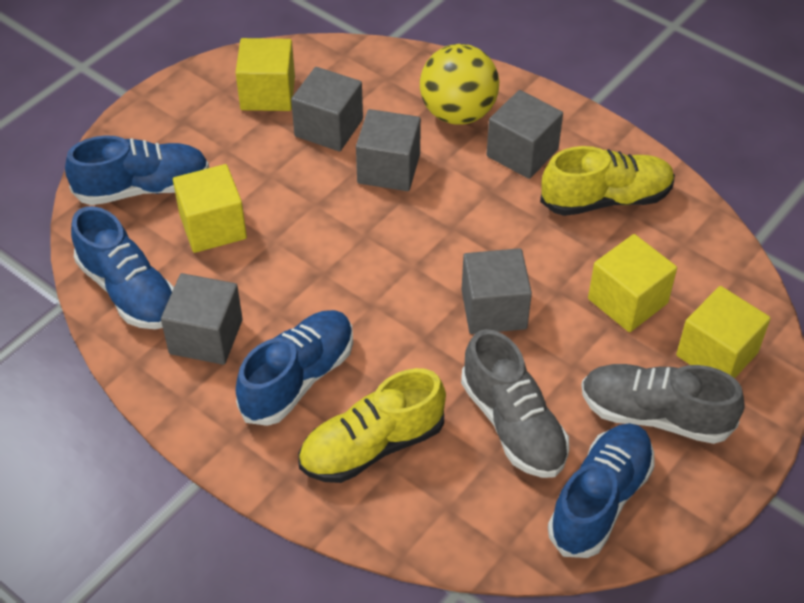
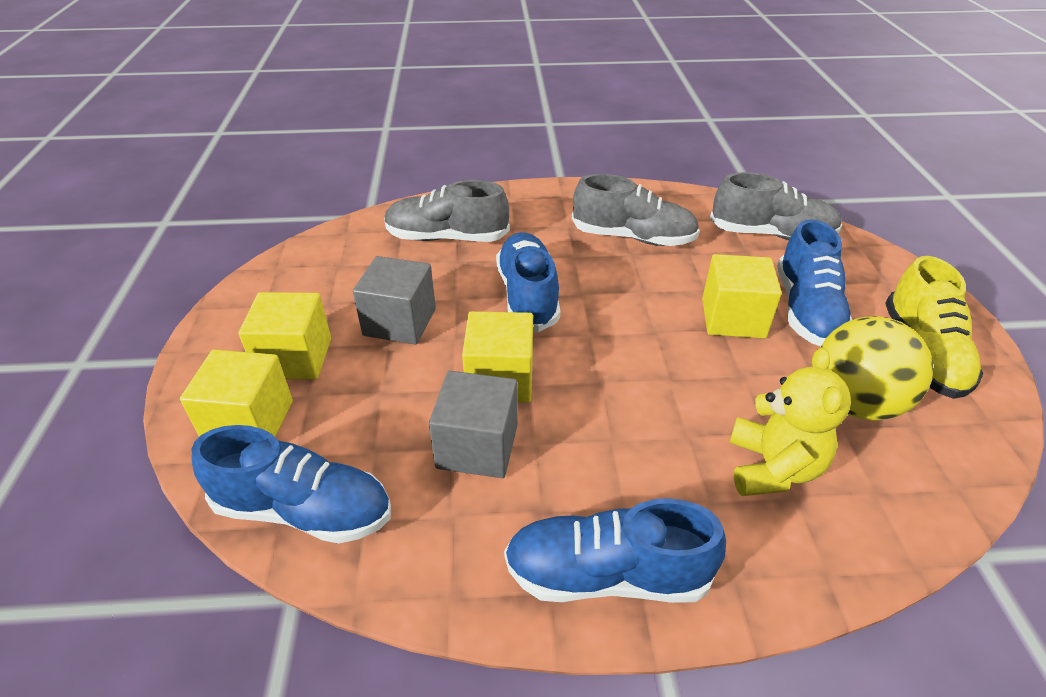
grey cube: 5 -> 2
grey shoe: 2 -> 3
yellow shoe: 2 -> 1
yellow teddy bear: 0 -> 1

